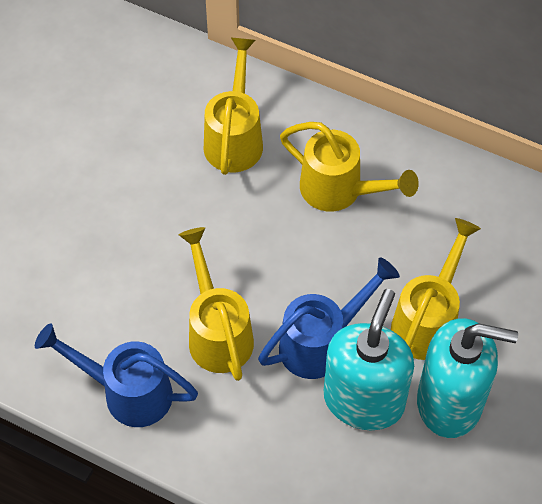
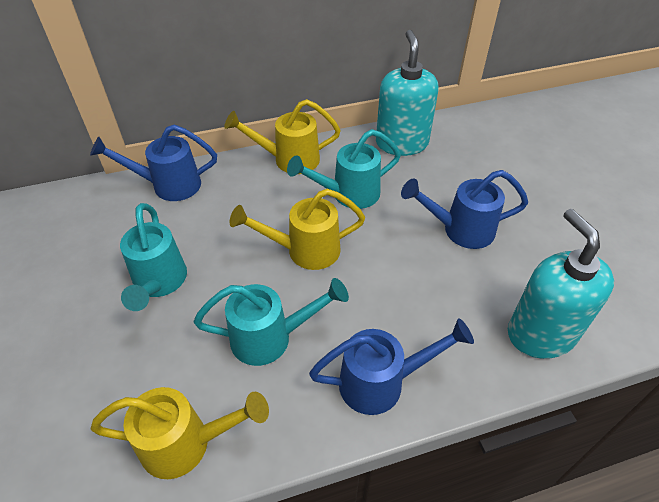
blue watering can: 2 -> 3
turquoise watering can: 0 -> 3
yellow watering can: 4 -> 3

